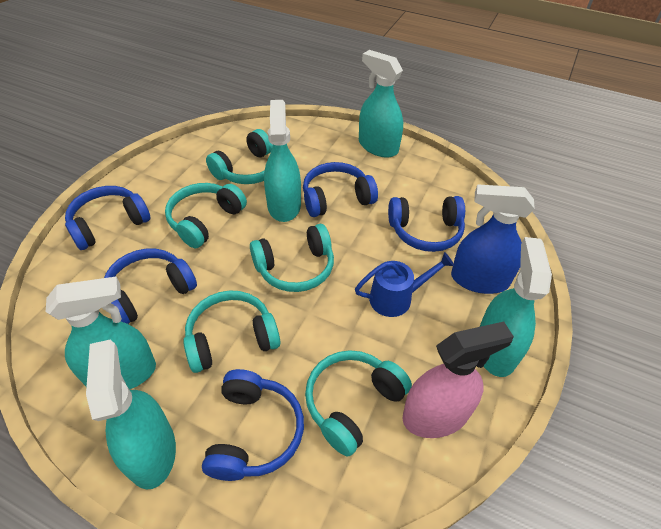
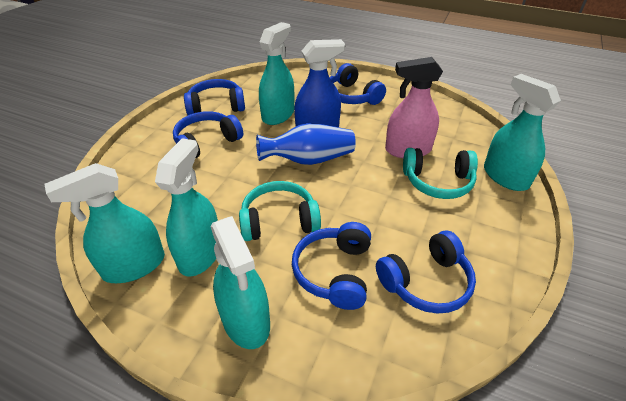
blue vase: 0 -> 1
blue watering can: 1 -> 0
turquoise headphones: 5 -> 2

